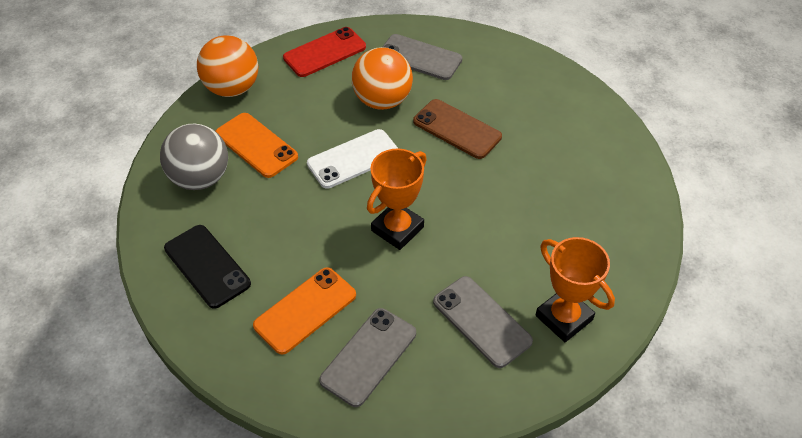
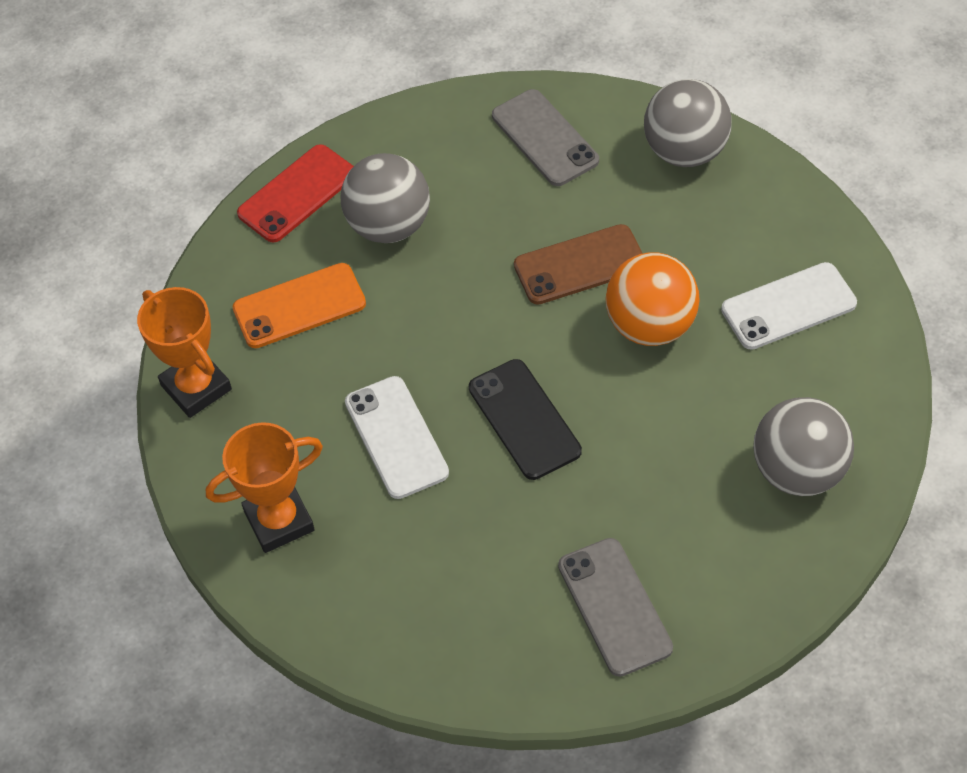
grey ball: 1 -> 3
grey phone: 3 -> 2
orange ball: 2 -> 1
orange phone: 2 -> 1
white phone: 1 -> 2

